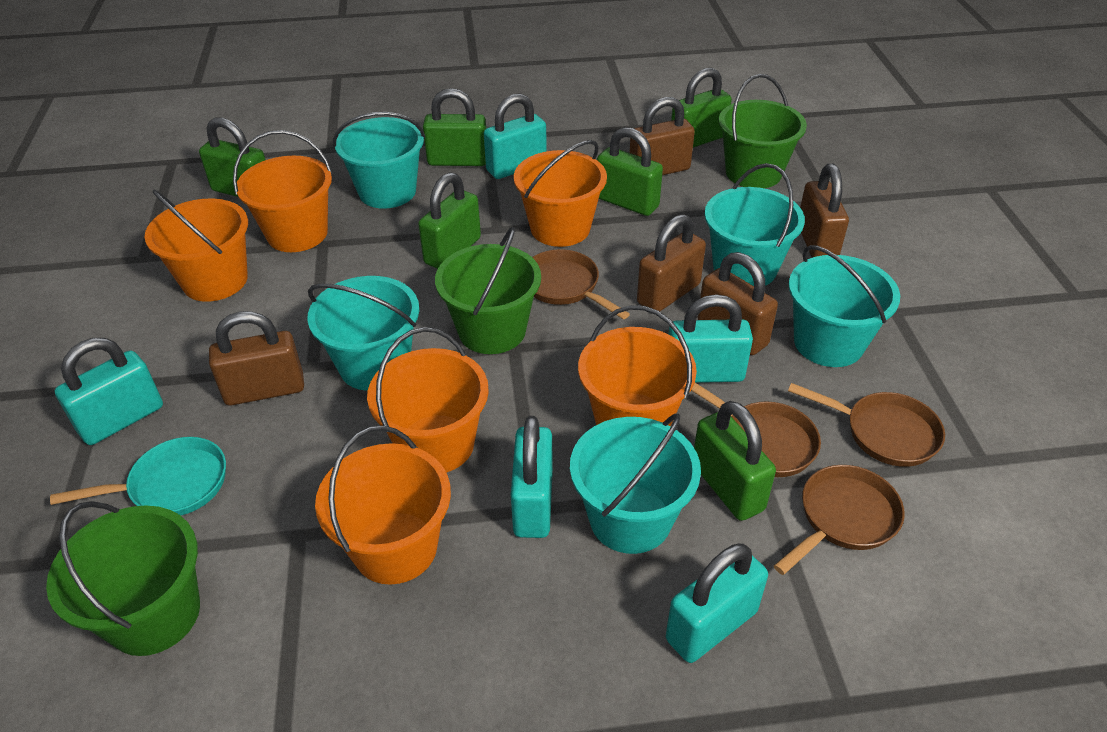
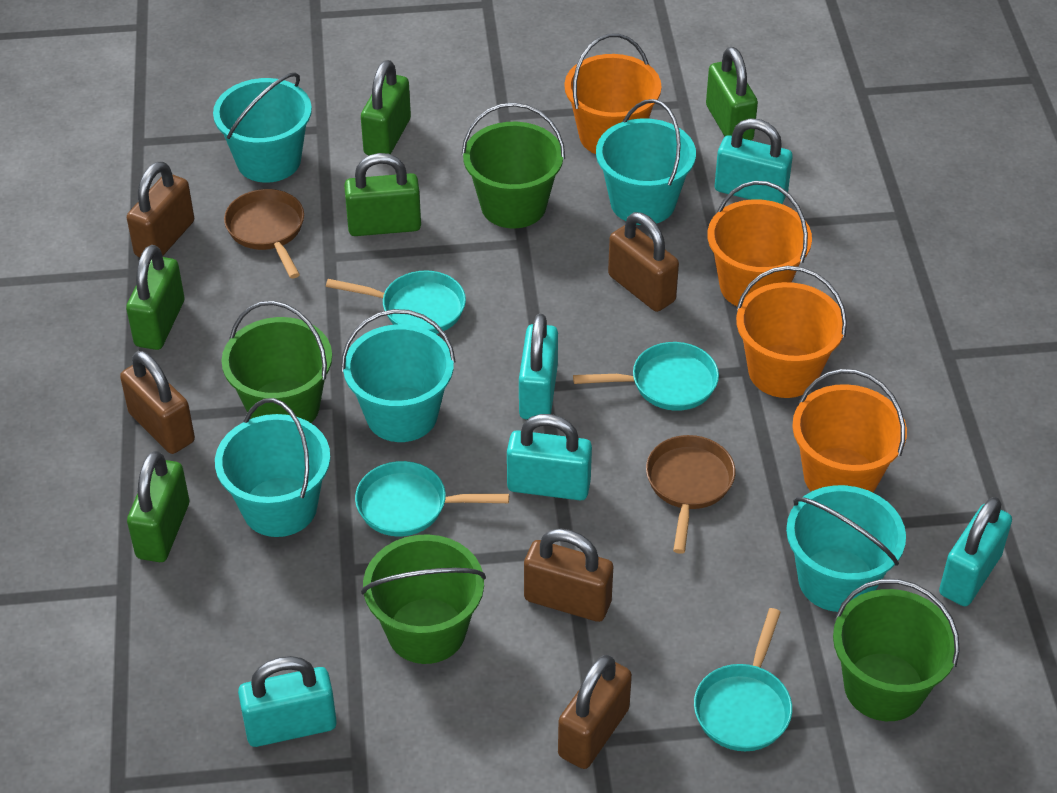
brown pan: 4 -> 2
green bucket: 3 -> 4
green padlock: 6 -> 5
orange bucket: 6 -> 4
turquoise pan: 1 -> 4

